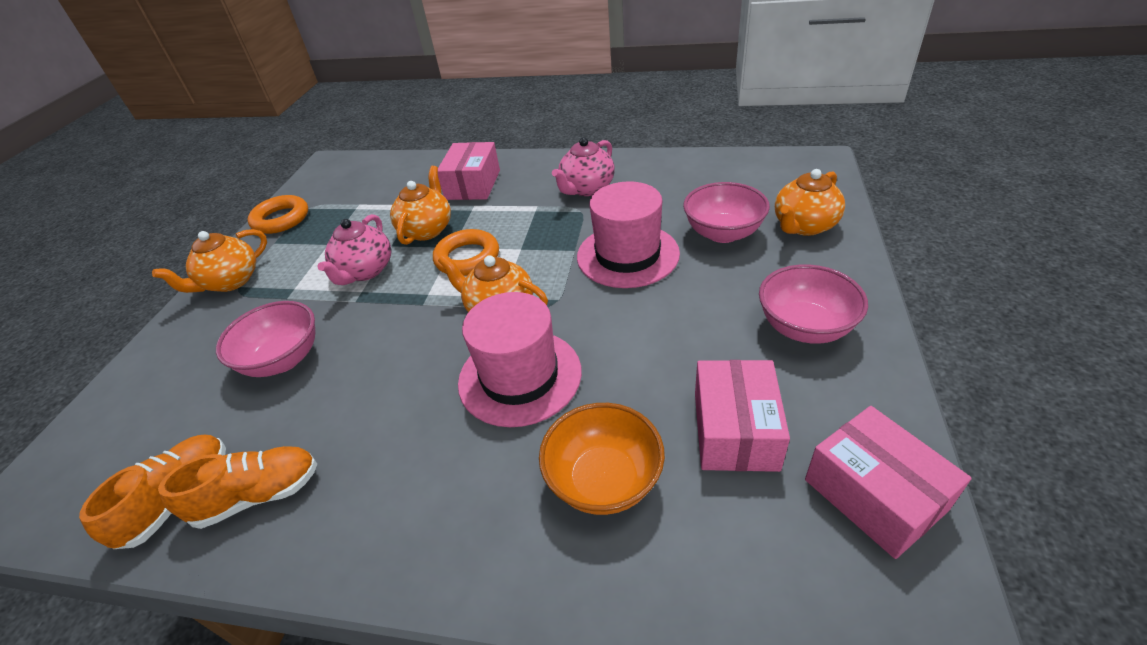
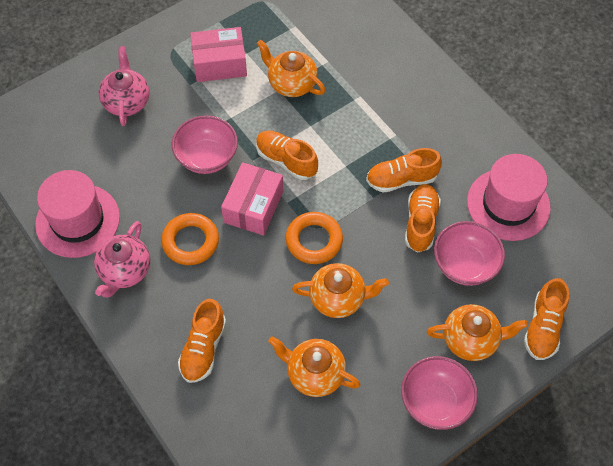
orange bowl: 1 -> 0
orange shoe: 2 -> 5
pink box: 3 -> 2

